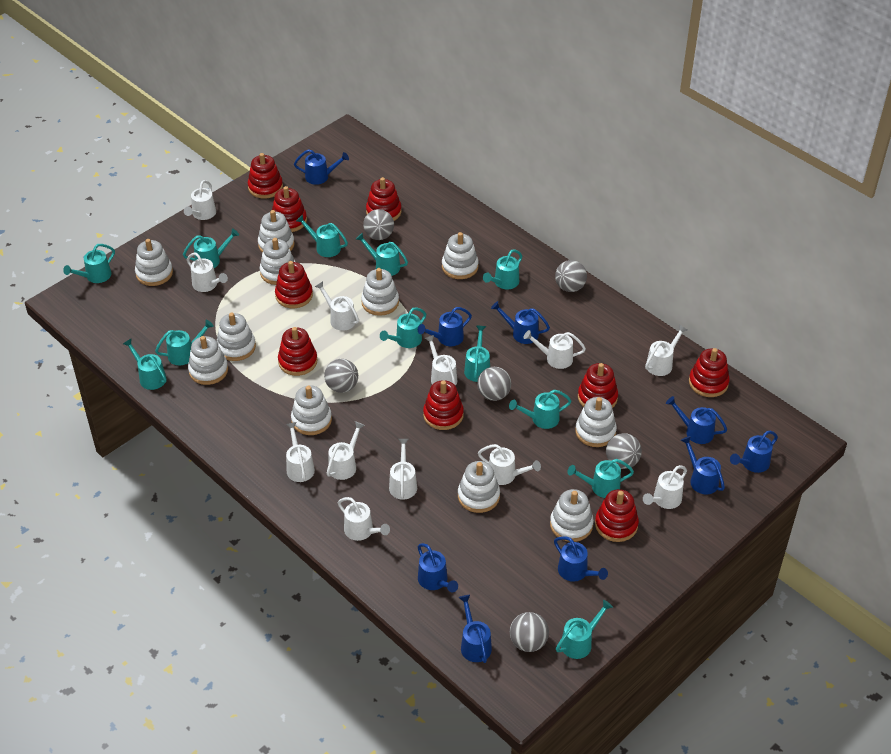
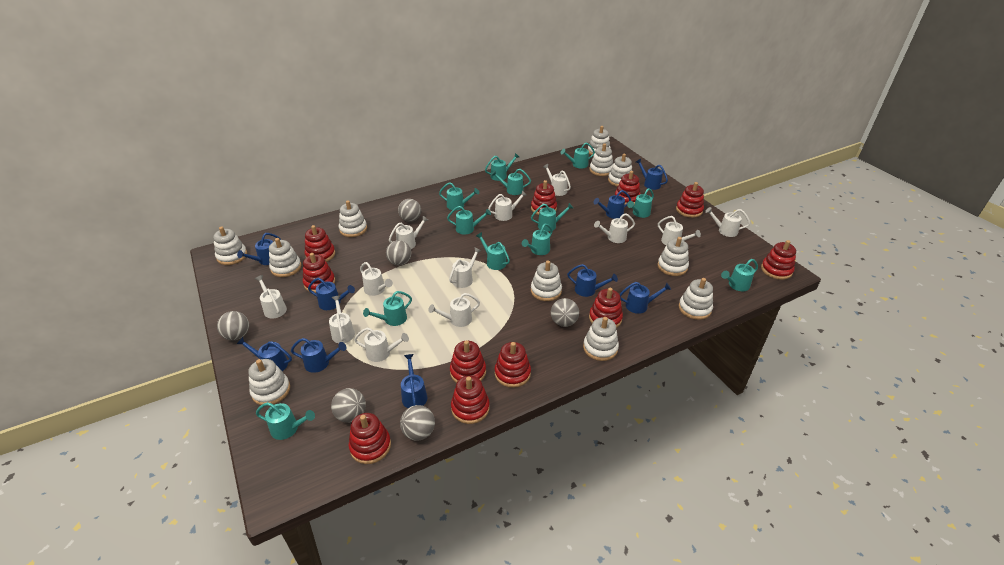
red stacking toy: 9 -> 11

